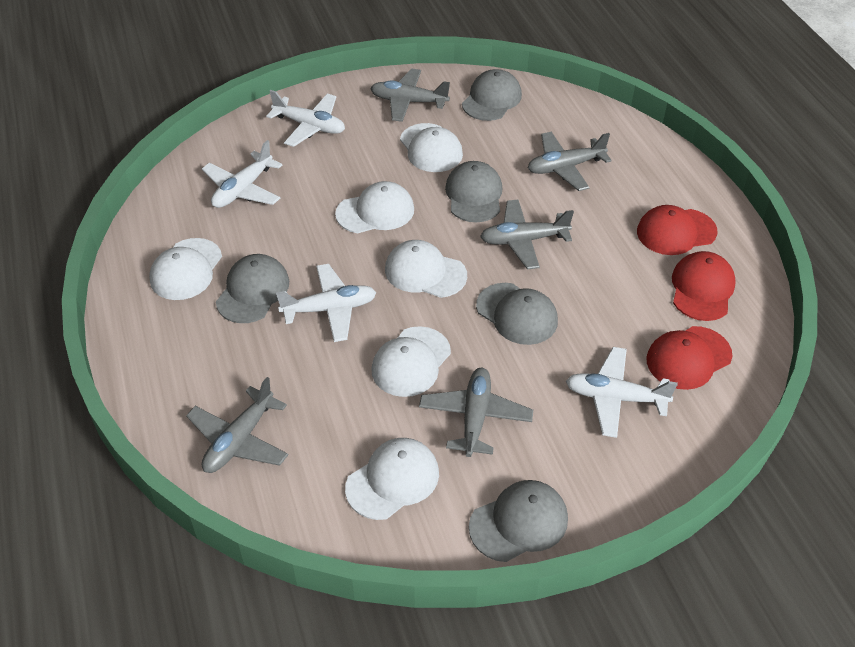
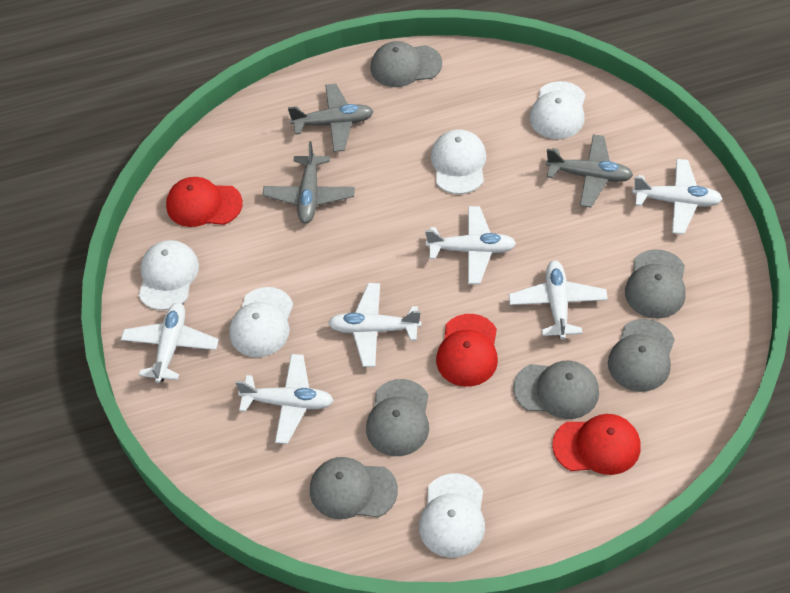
grey cap: 5 -> 6
grey plane: 5 -> 3
white cap: 6 -> 5
white plane: 4 -> 6

